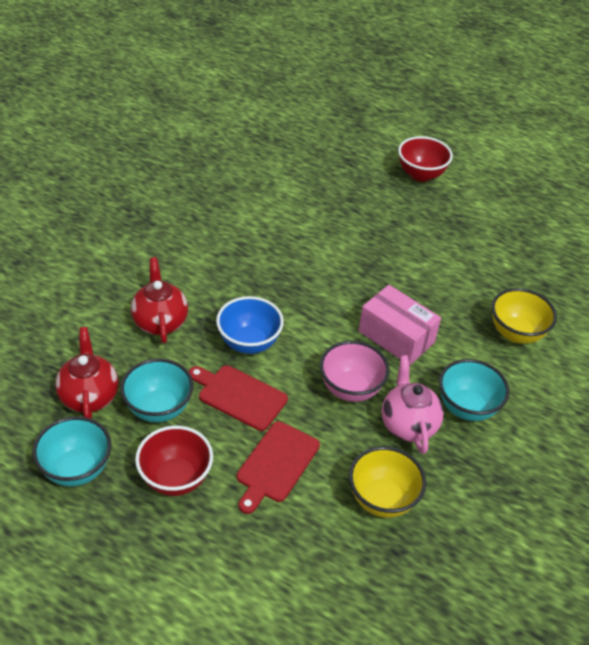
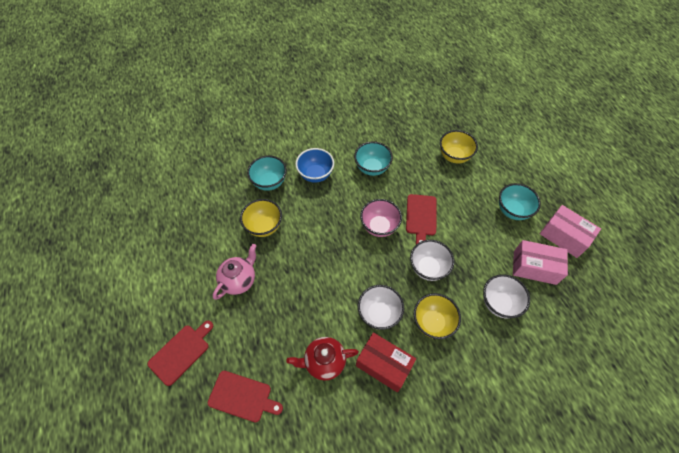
pink box: 1 -> 2
red bowl: 2 -> 0
red box: 0 -> 1
red cutting board: 2 -> 3
red teapot: 2 -> 1
white bowl: 0 -> 3
yellow bowl: 2 -> 3

